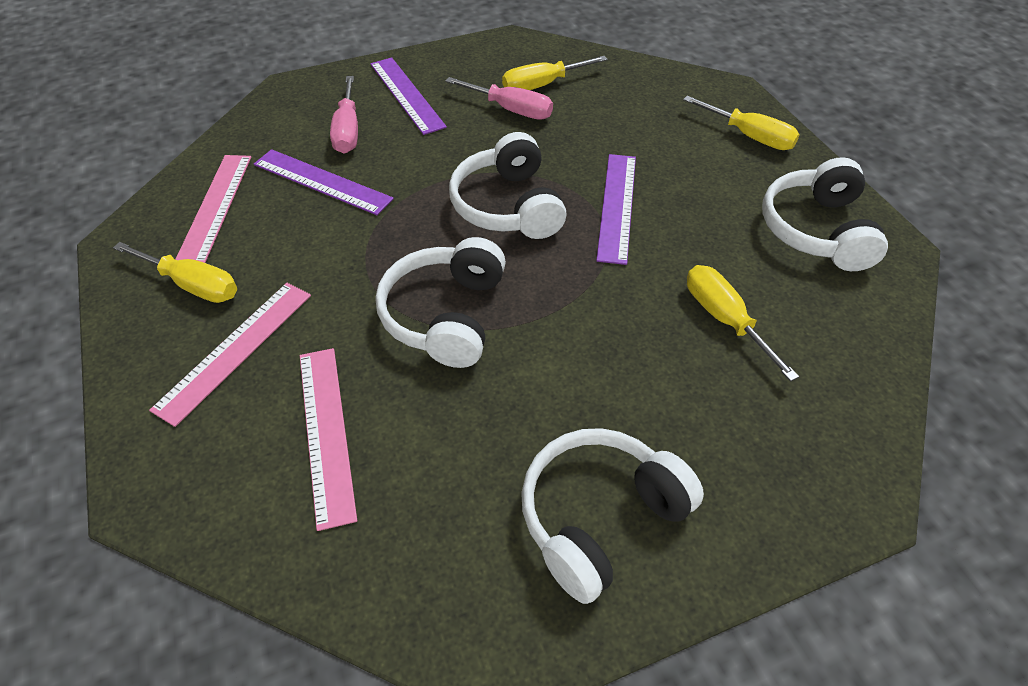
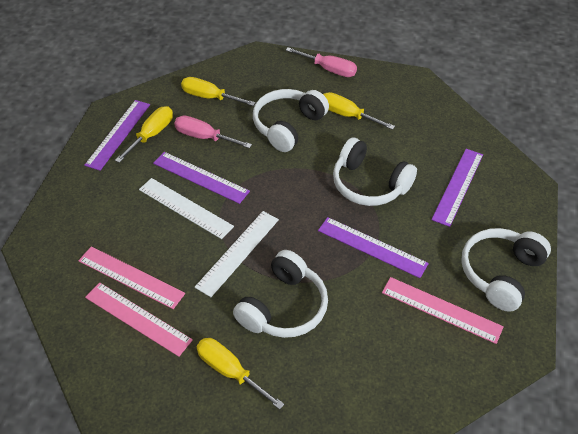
purple ruler: 3 -> 4
white ruler: 0 -> 2

